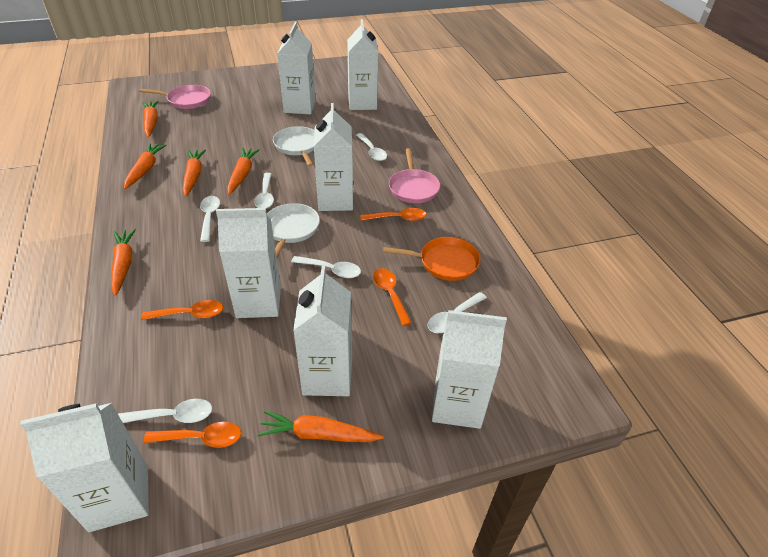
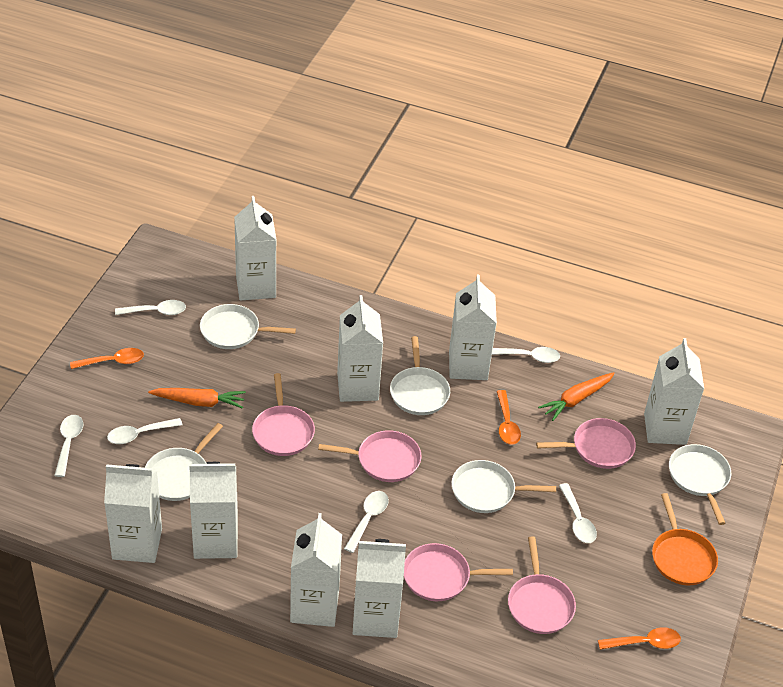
orange carrot: 6 -> 2
orange spoon: 4 -> 3
pink pan: 2 -> 5
white carton: 7 -> 8
white pan: 2 -> 5

